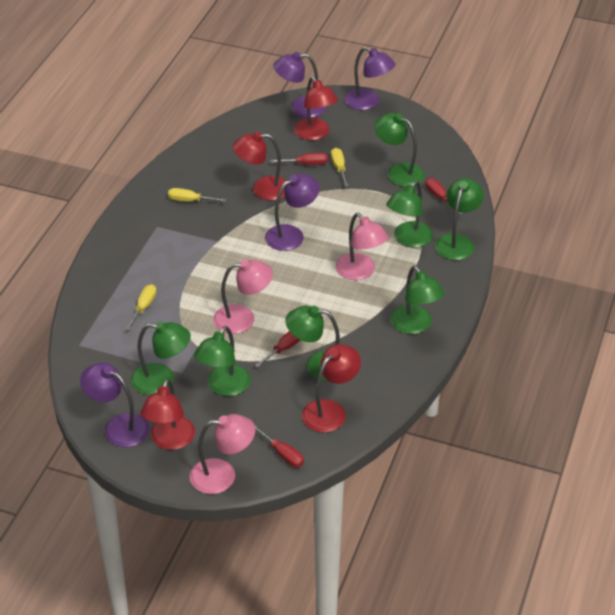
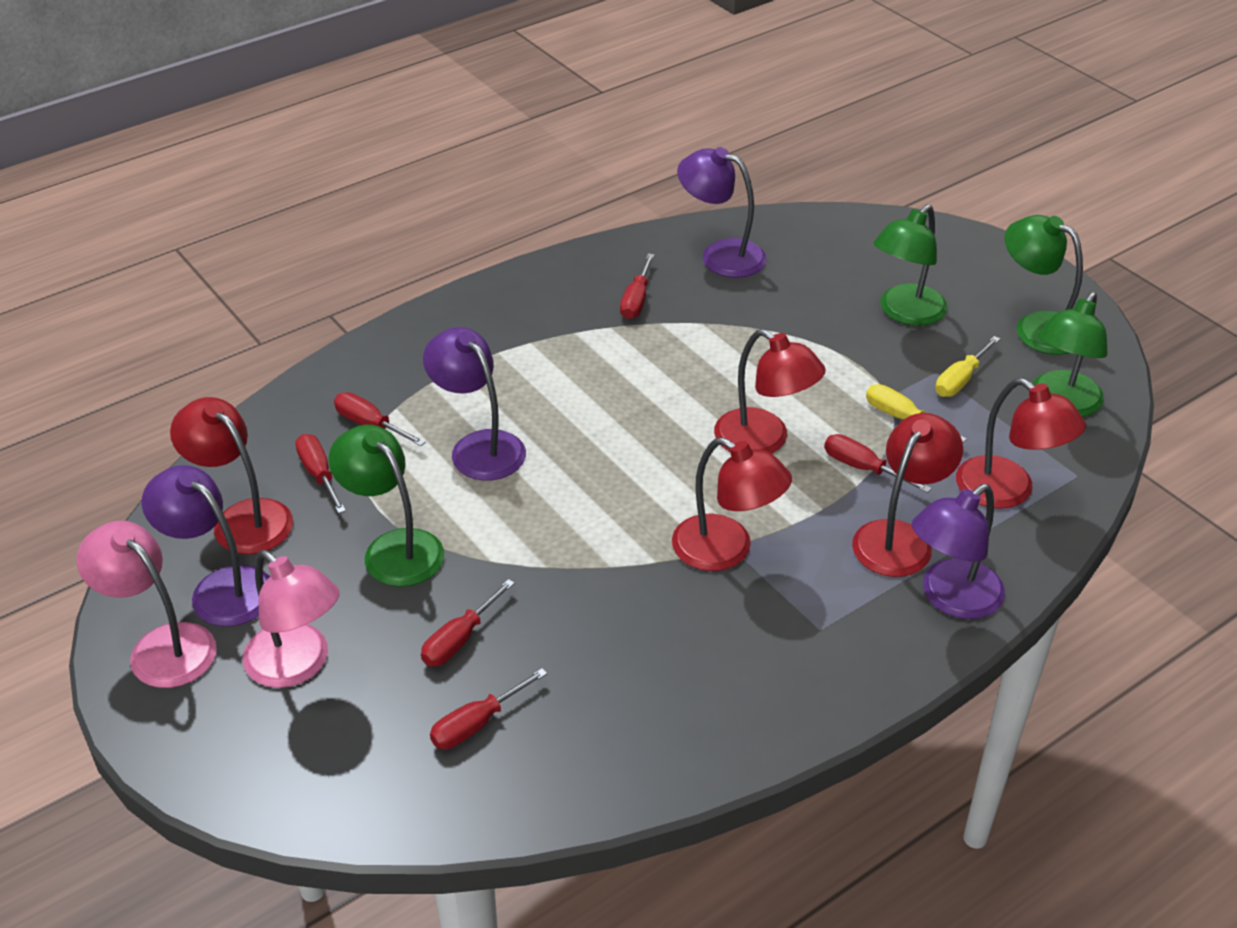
green lamp: 7 -> 4
pink lamp: 3 -> 2
red lamp: 4 -> 5
red screwdriver: 4 -> 6
yellow screwdriver: 3 -> 2

